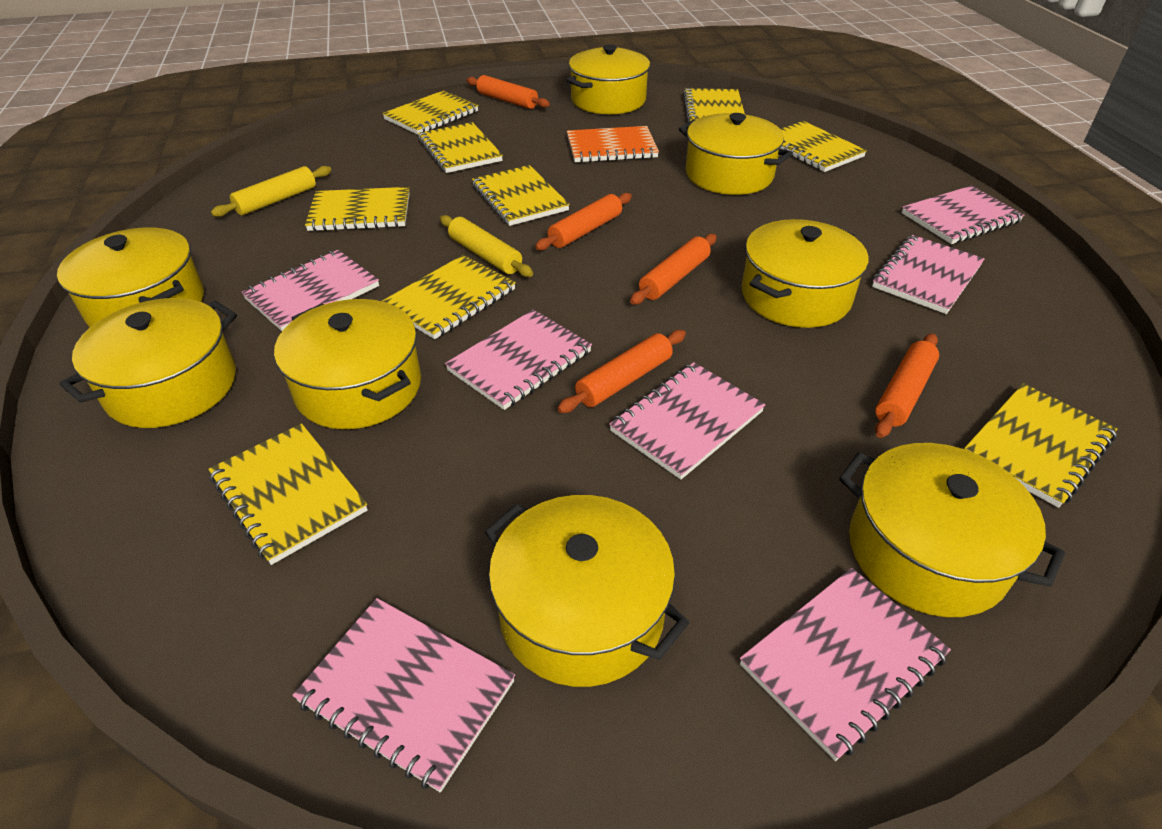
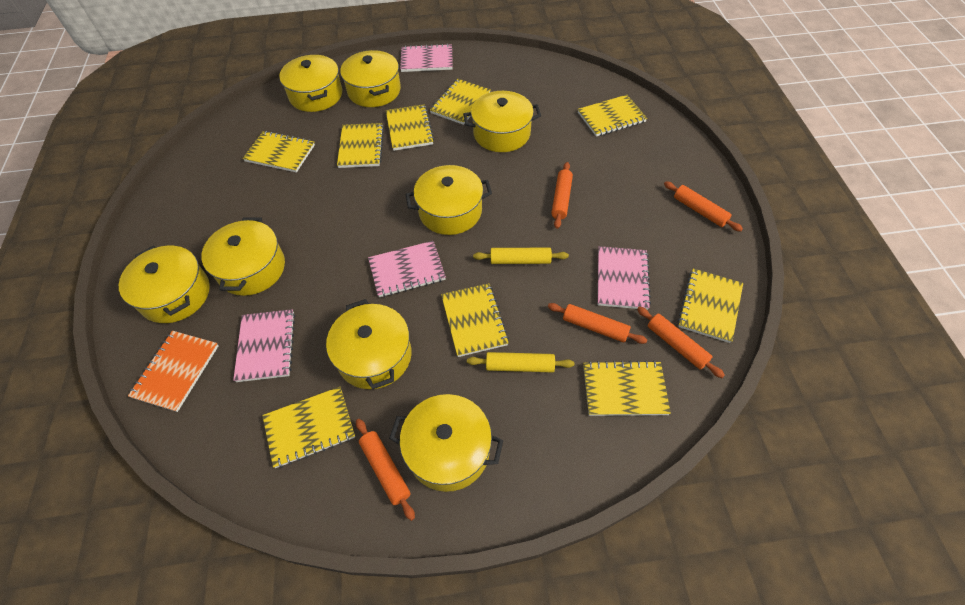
pink notebook: 7 -> 4

